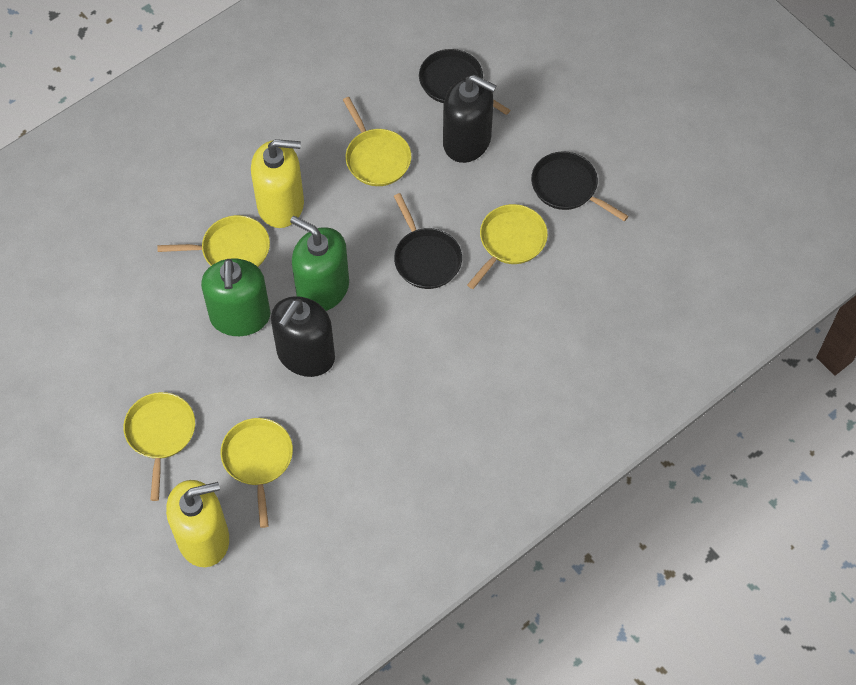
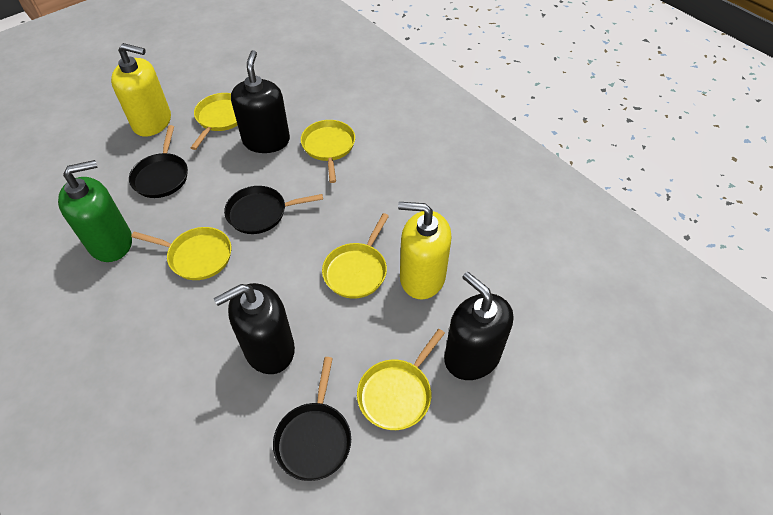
black soap dispenser: 2 -> 3
green soap dispenser: 2 -> 1

